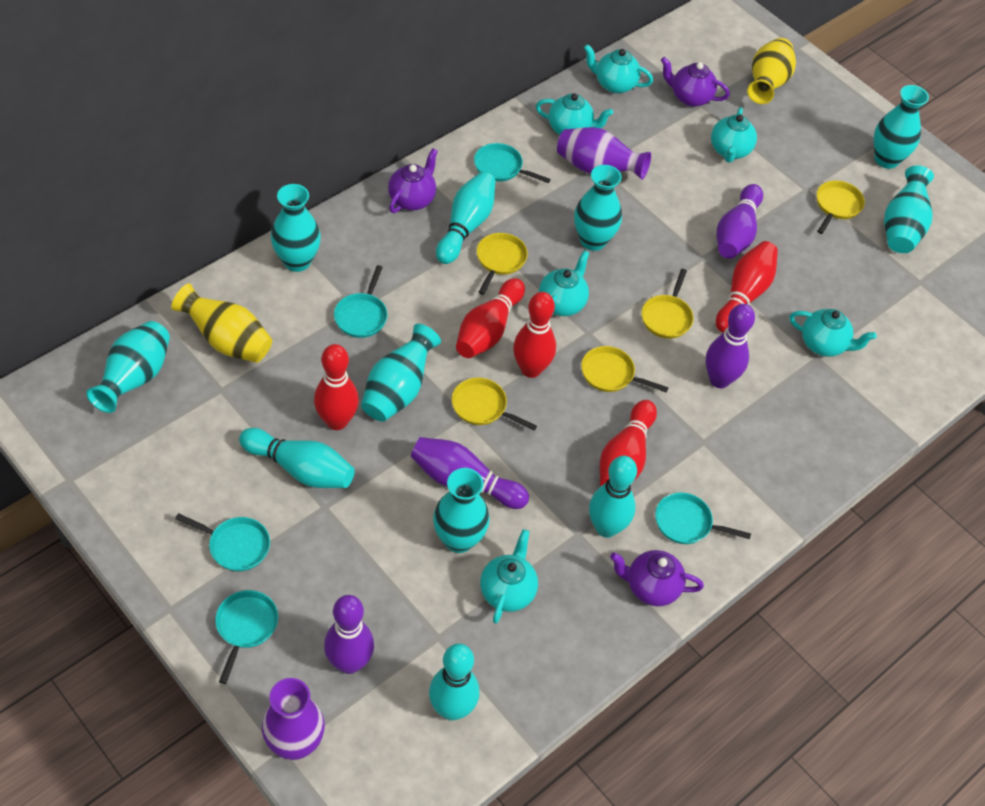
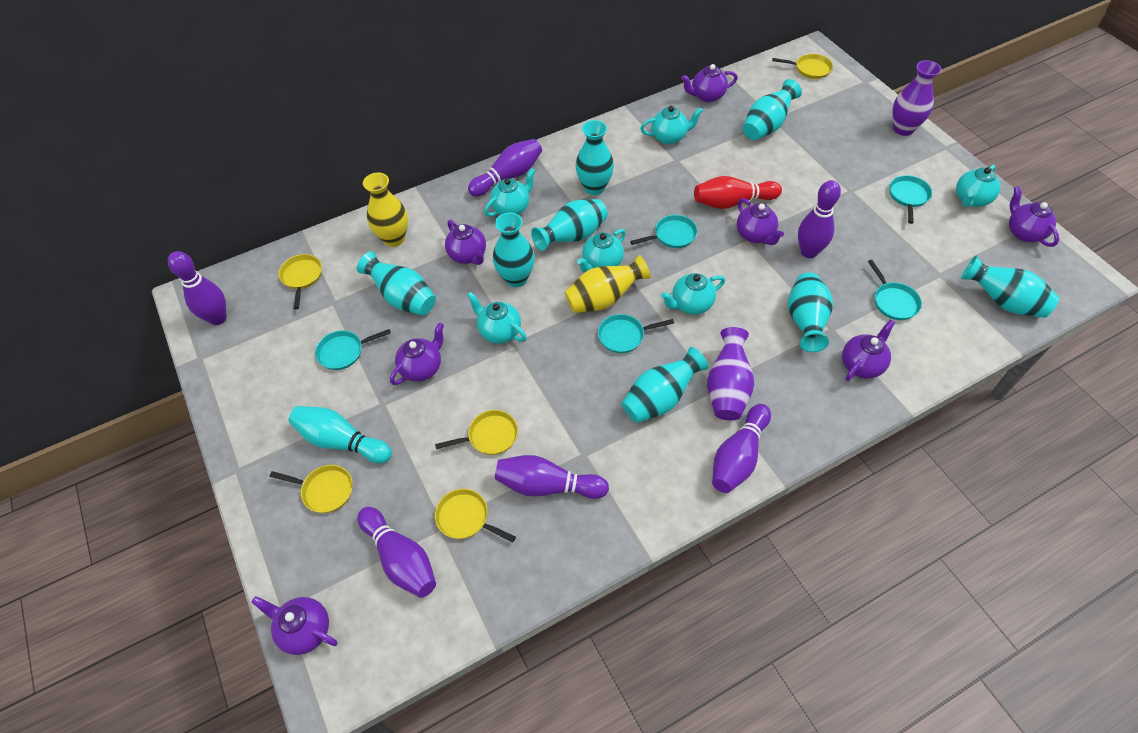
purple bowling pin: 4 -> 6
purple teapot: 3 -> 7
red bowling pin: 5 -> 1
turquoise bowling pin: 4 -> 1
turquoise vase: 7 -> 8

